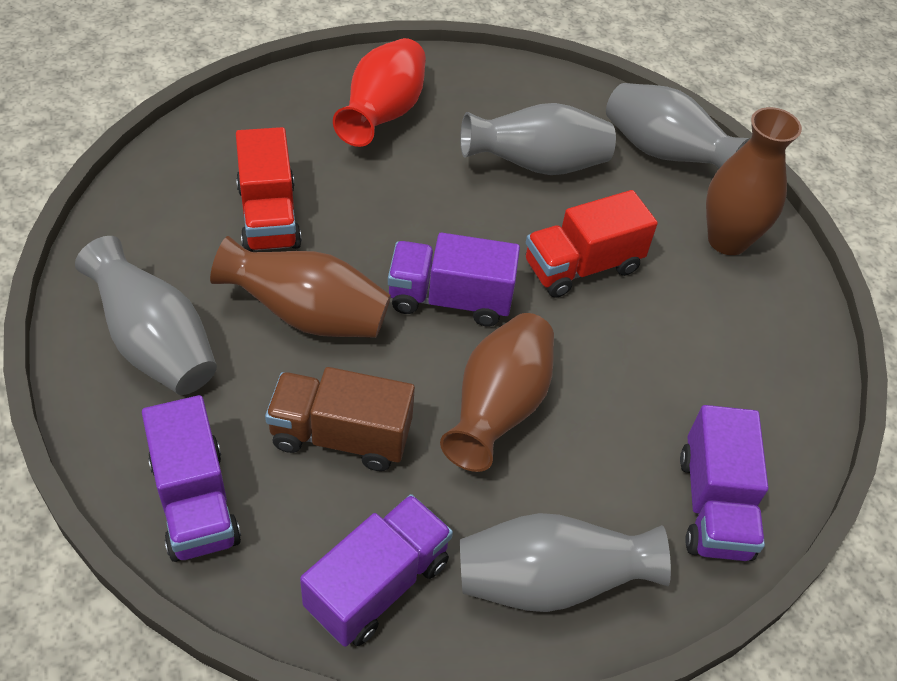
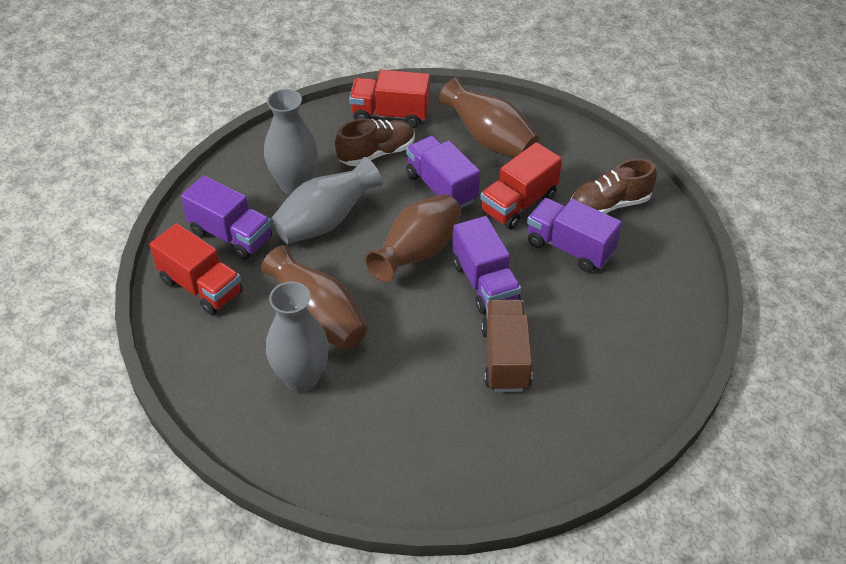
brown shoe: 0 -> 2
grey vase: 4 -> 3
red truck: 2 -> 3
red vase: 1 -> 0

